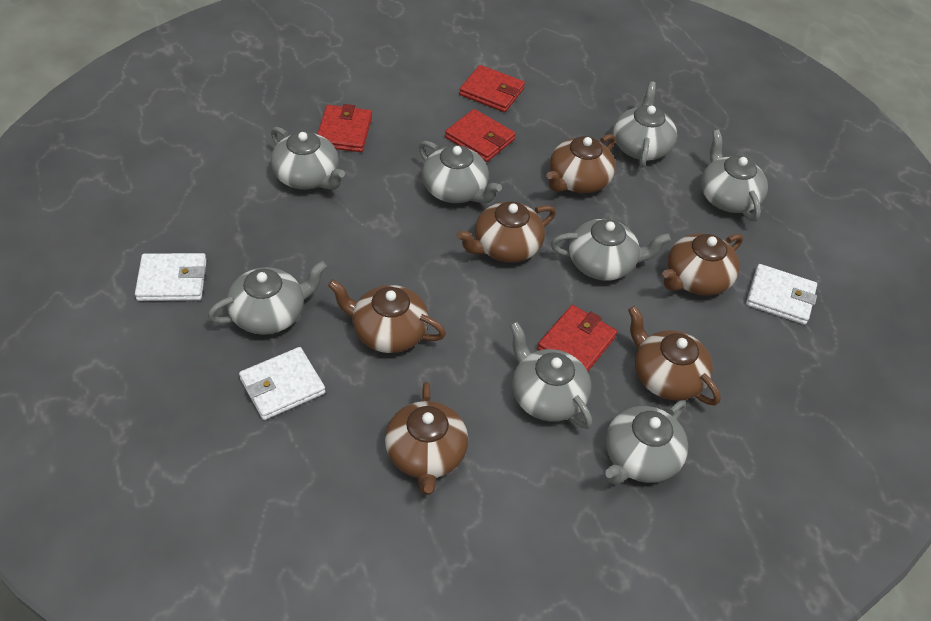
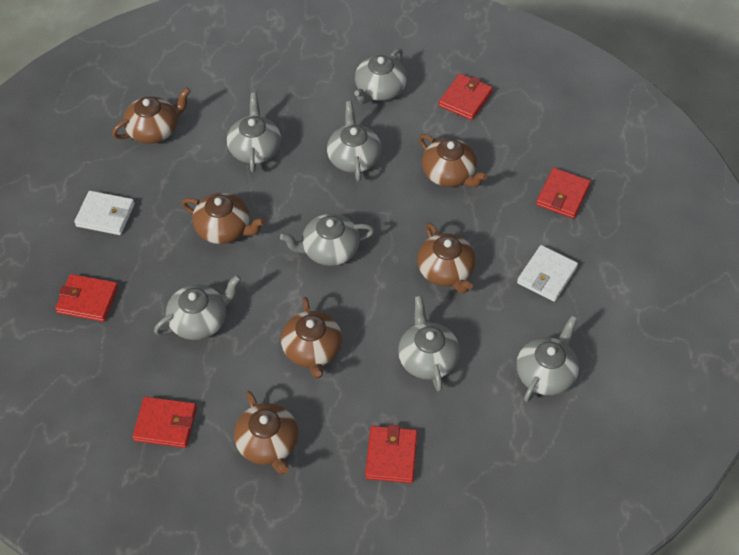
grey teapot: 8 -> 7
red wallet: 4 -> 5
white wallet: 3 -> 2

